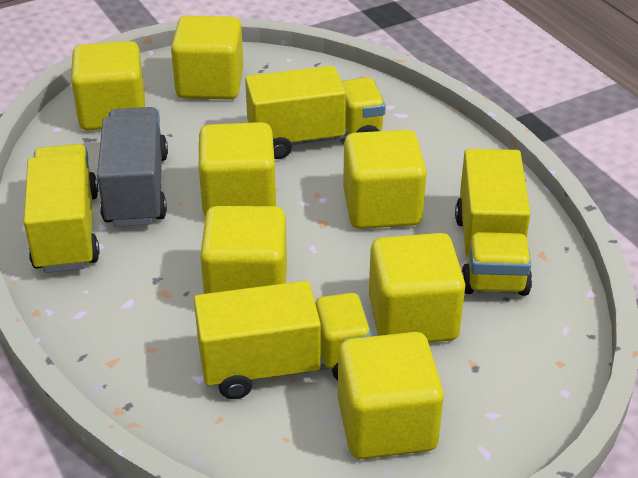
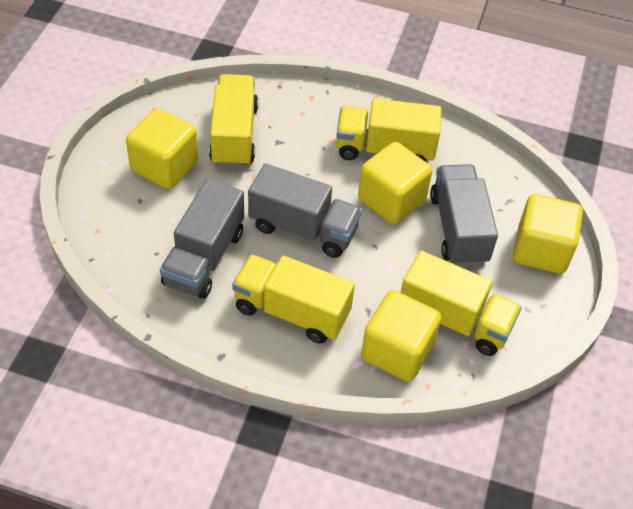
grey truck: 1 -> 3
yellow cube: 7 -> 4

